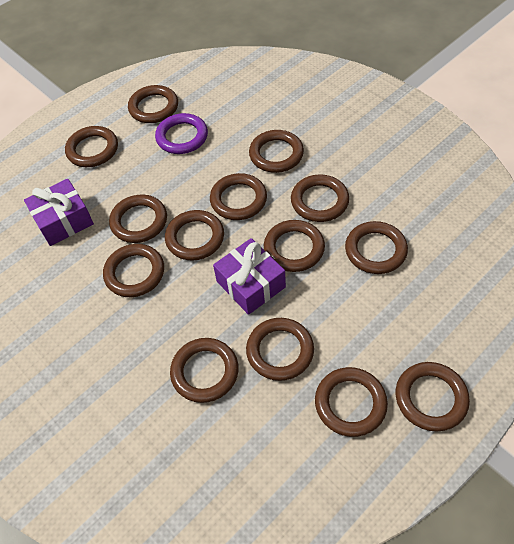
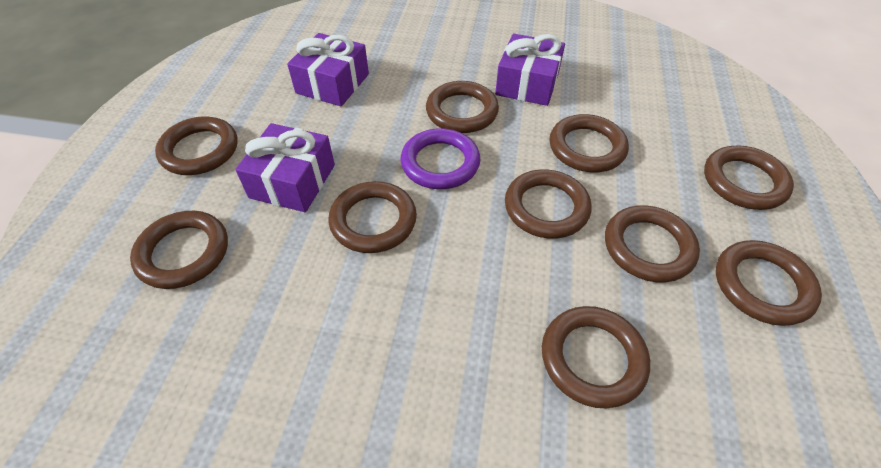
brown ring: 14 -> 10
purple gift: 2 -> 3

